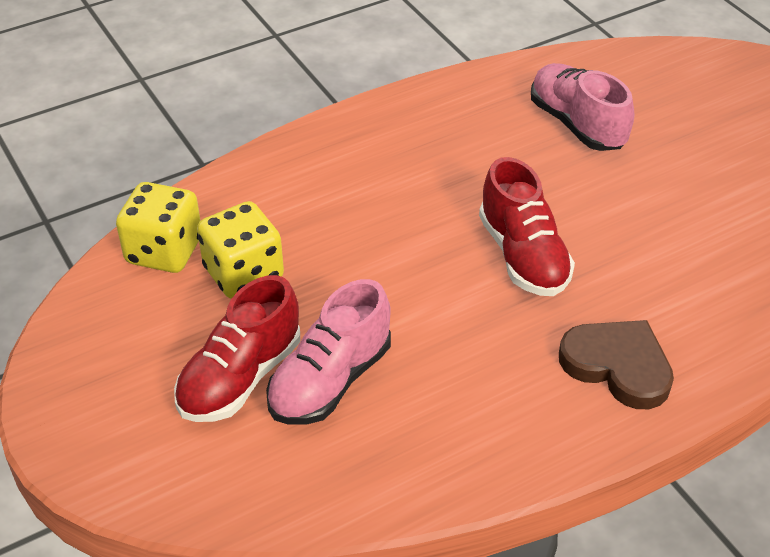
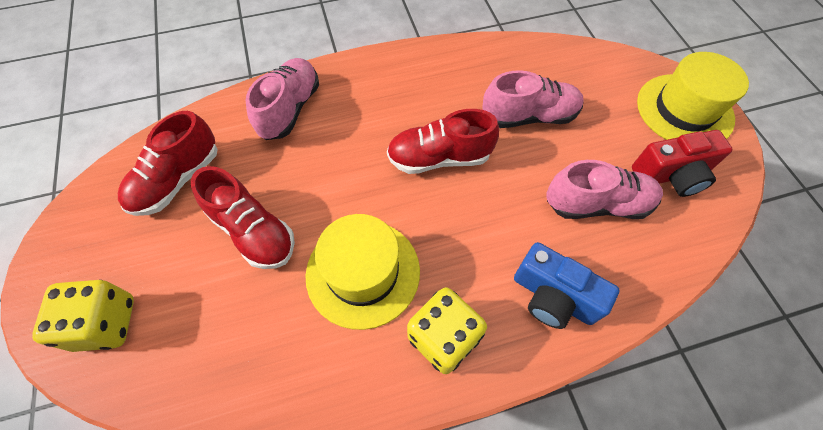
blue camera: 0 -> 1
brown heart: 1 -> 0
pink shoe: 2 -> 3
red camera: 0 -> 1
red shoe: 2 -> 3
yellow hat: 0 -> 2

